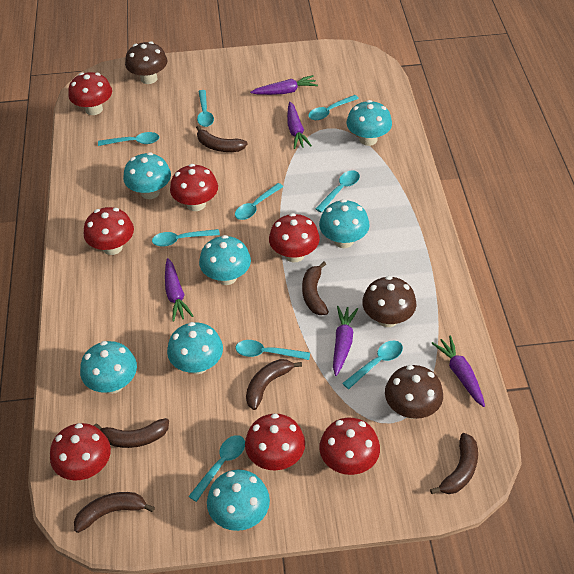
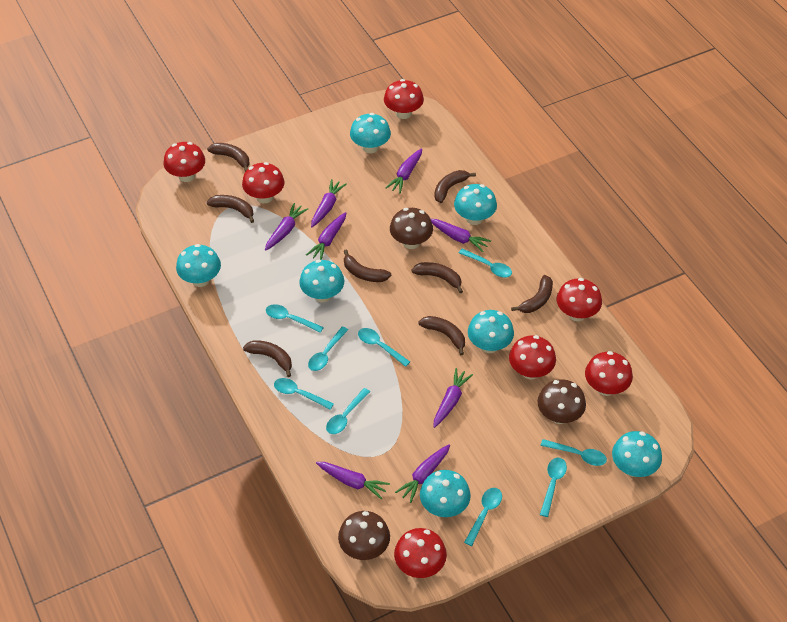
brown banana: 6 -> 8
purple carrot: 5 -> 8

